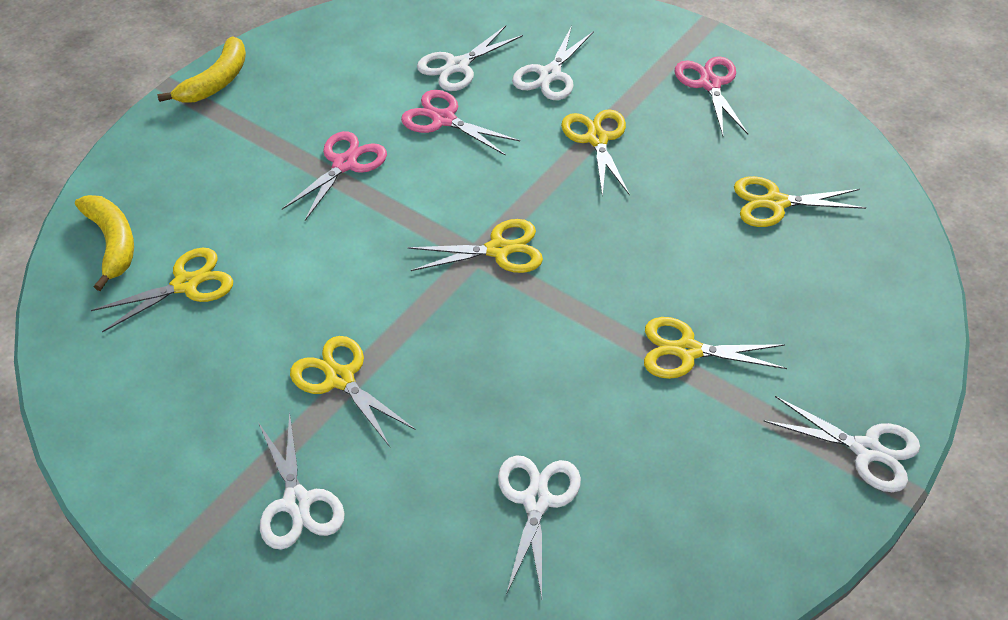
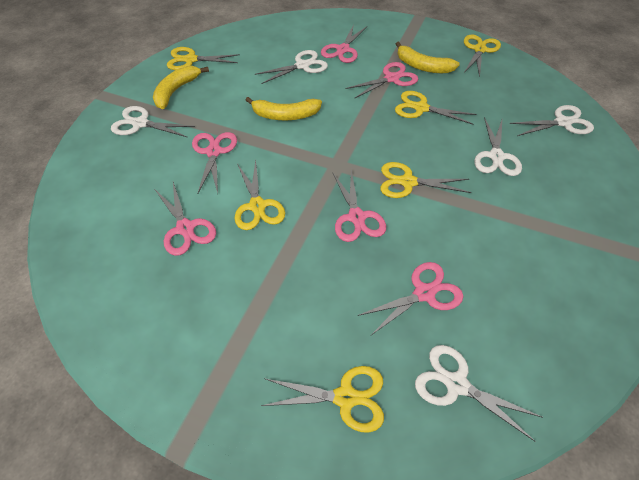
pink scissors: 3 -> 6
yellow banana: 2 -> 3

